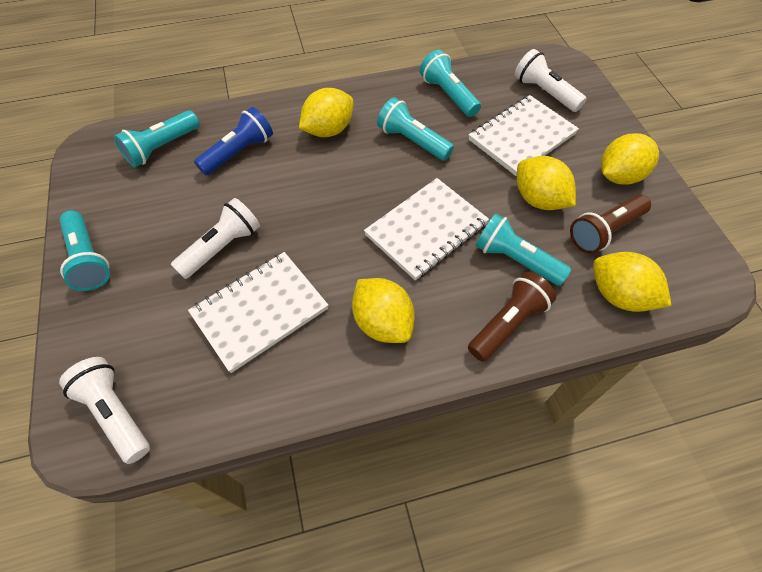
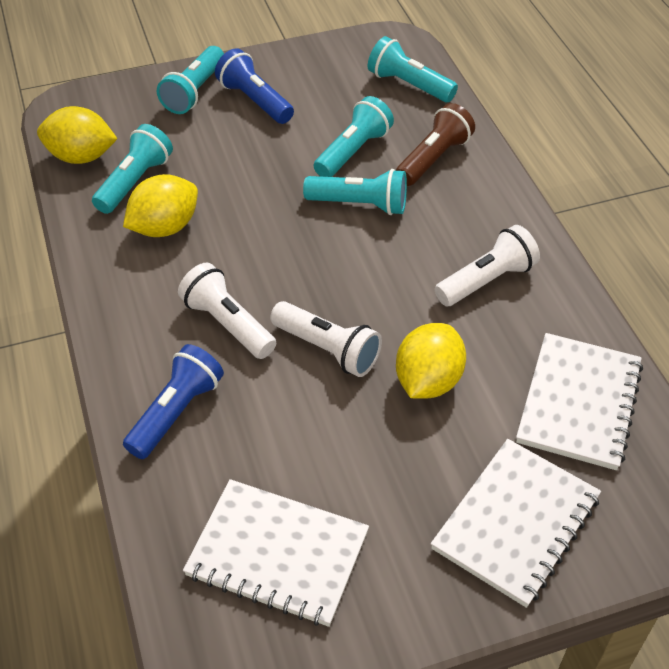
blue flashlight: 1 -> 2
brown flashlight: 2 -> 1
yellow lemon: 5 -> 3

